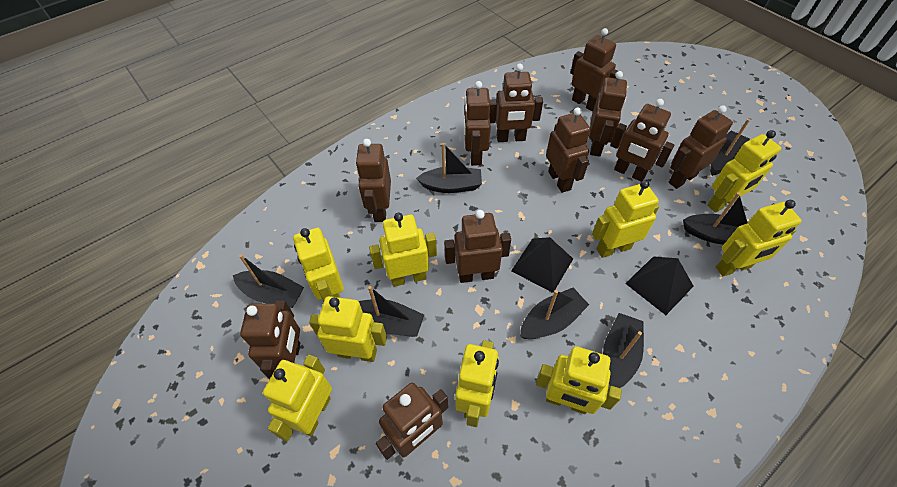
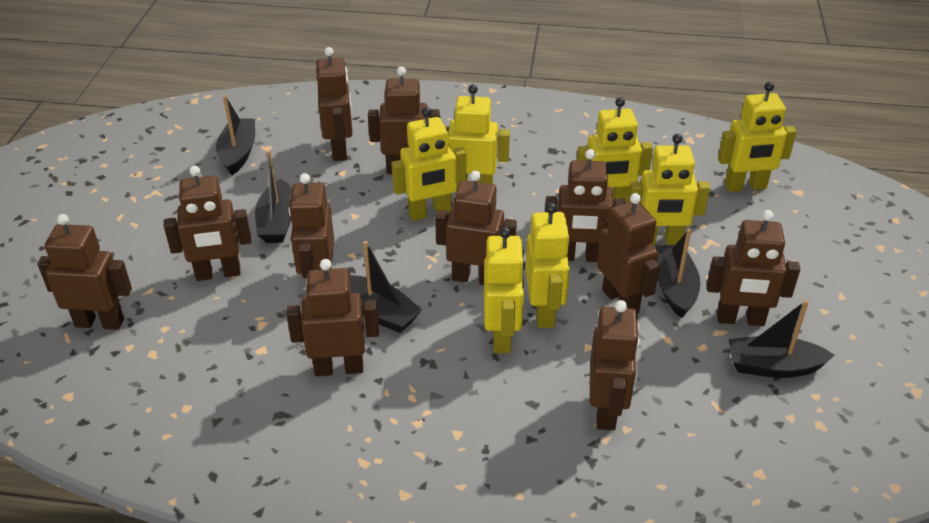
black boat: 7 -> 5
black pyramid: 2 -> 0
yellow robot: 9 -> 7

